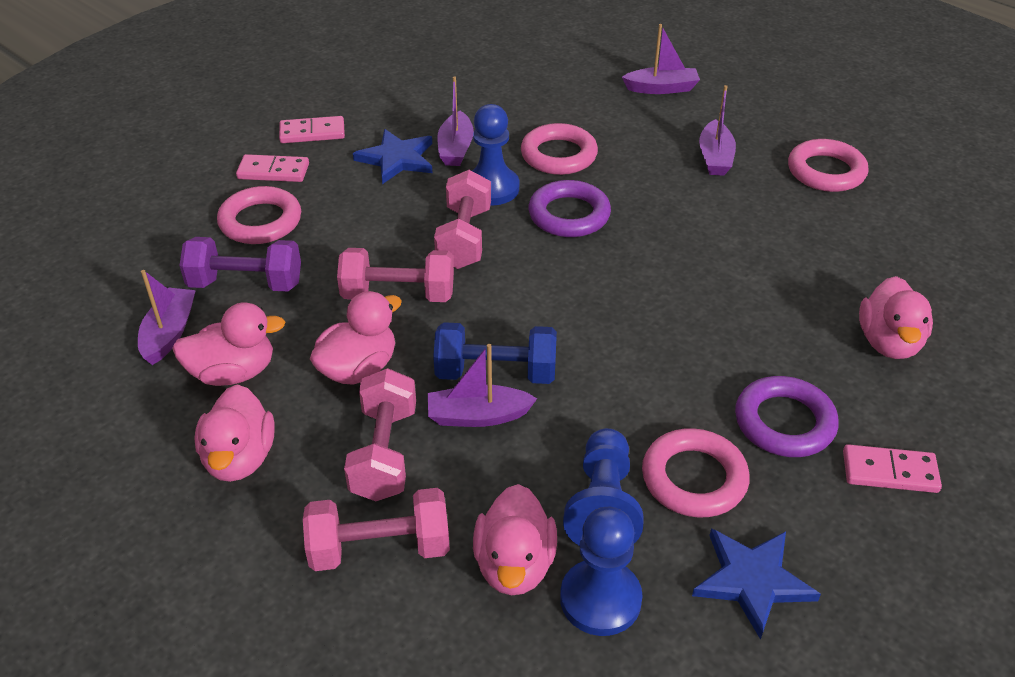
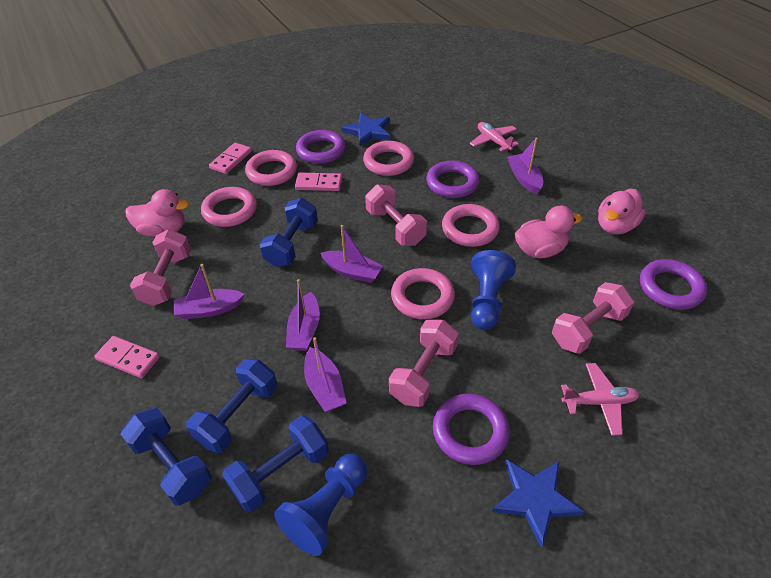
blue dumbbell: 1 -> 4
blue pawn: 3 -> 2
pink duck: 5 -> 3
pink plane: 0 -> 2
pink ring: 4 -> 5
purple dumbbell: 1 -> 0
purple ring: 2 -> 4

